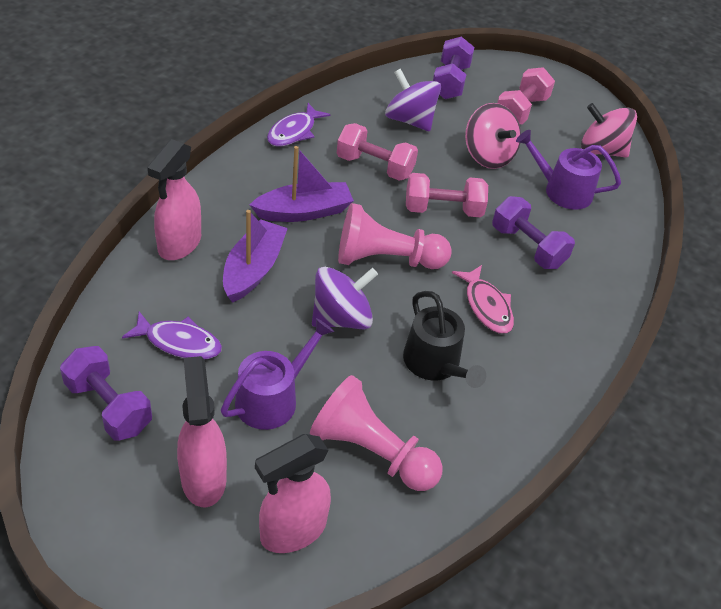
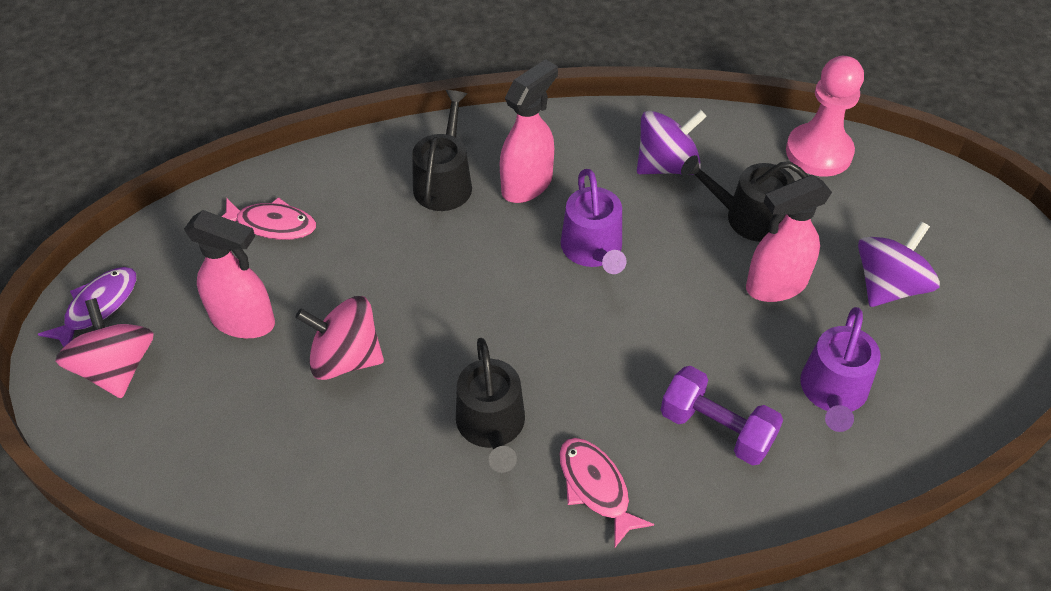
black watering can: 1 -> 3
pink dumbbell: 3 -> 0
pink fish: 1 -> 2
pink pawn: 2 -> 1
purple boat: 2 -> 0
purple dumbbell: 3 -> 1
purple fish: 2 -> 1

